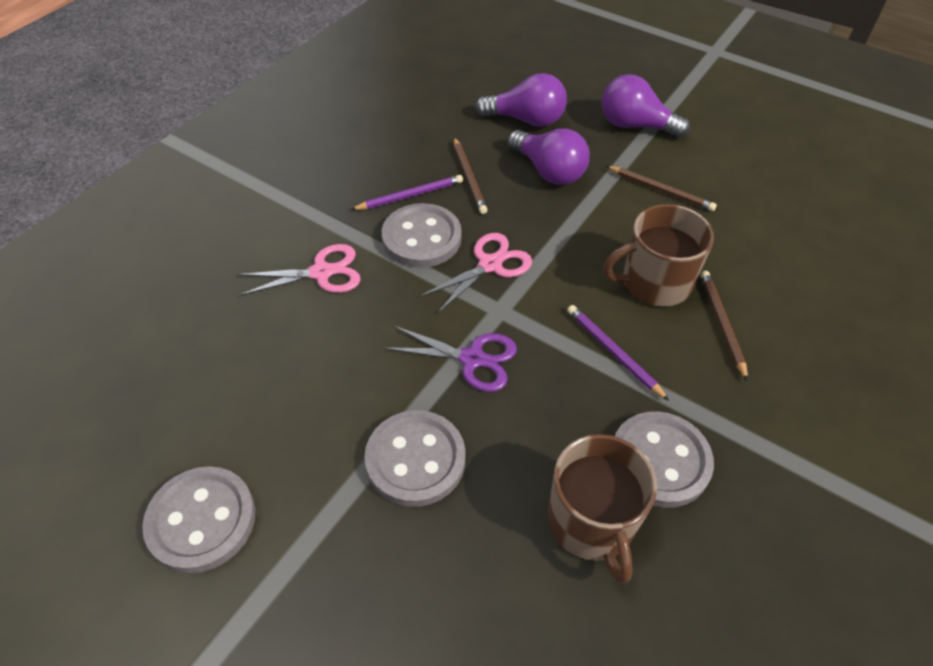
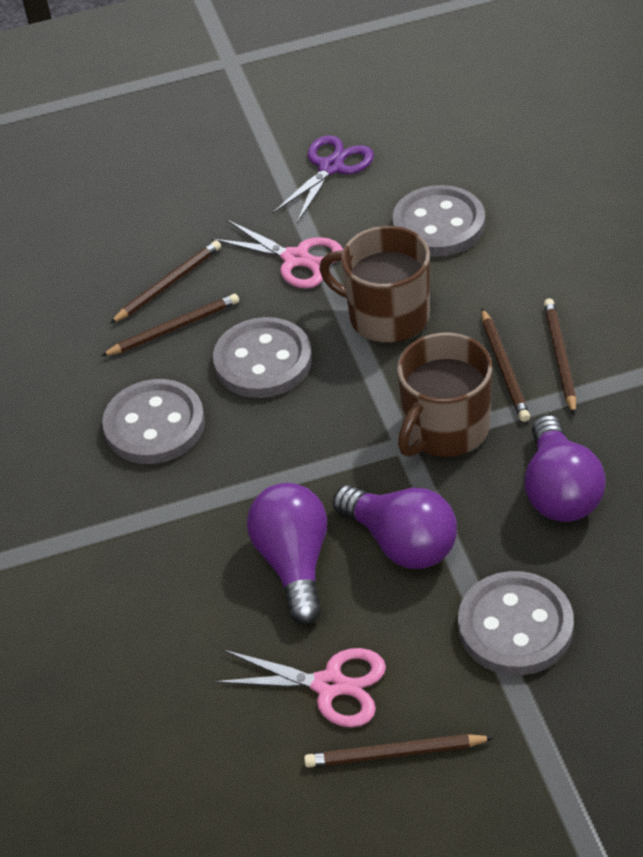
brown pencil: 3 -> 5
purple pencil: 2 -> 0

